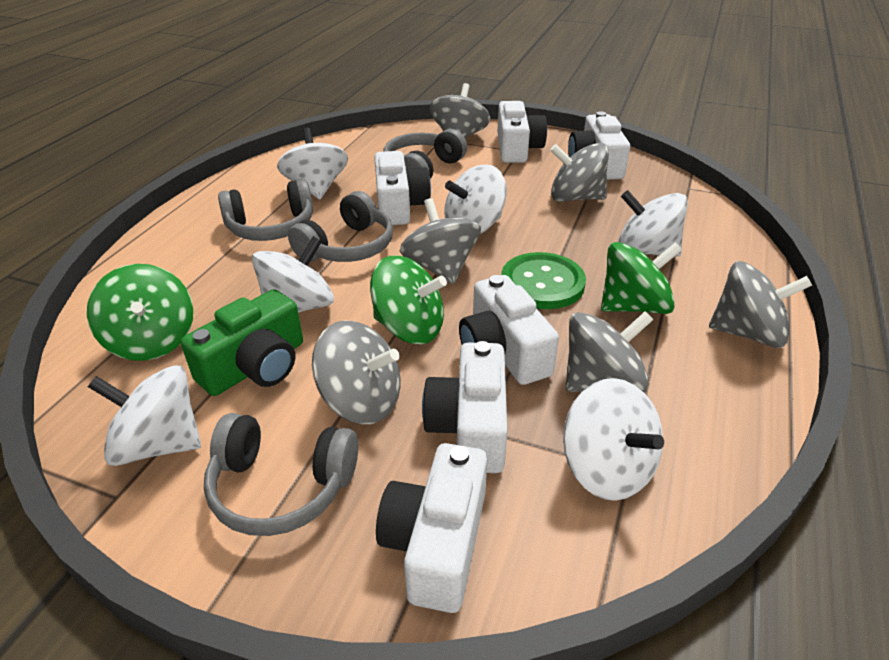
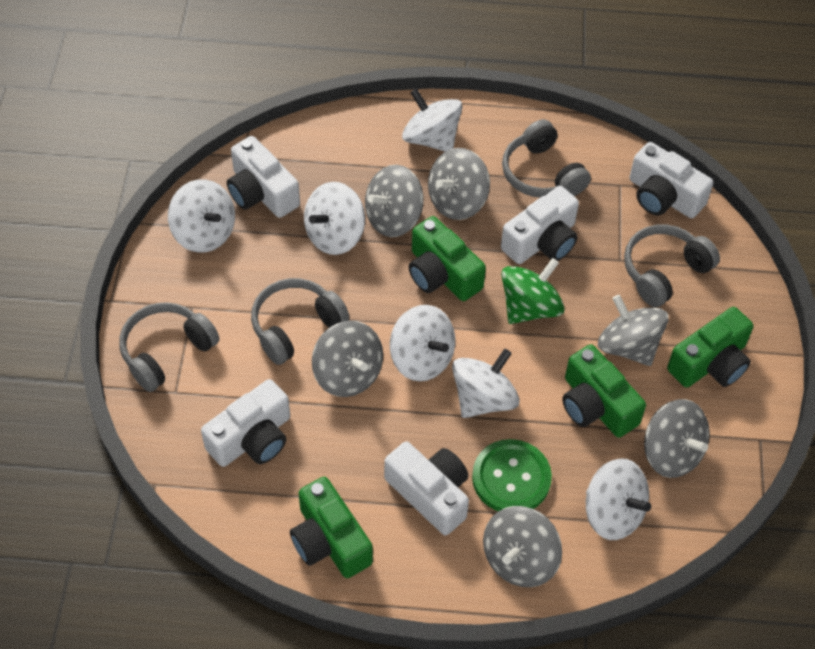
green camera: 1 -> 4
green spinning top: 3 -> 1
white camera: 6 -> 5

